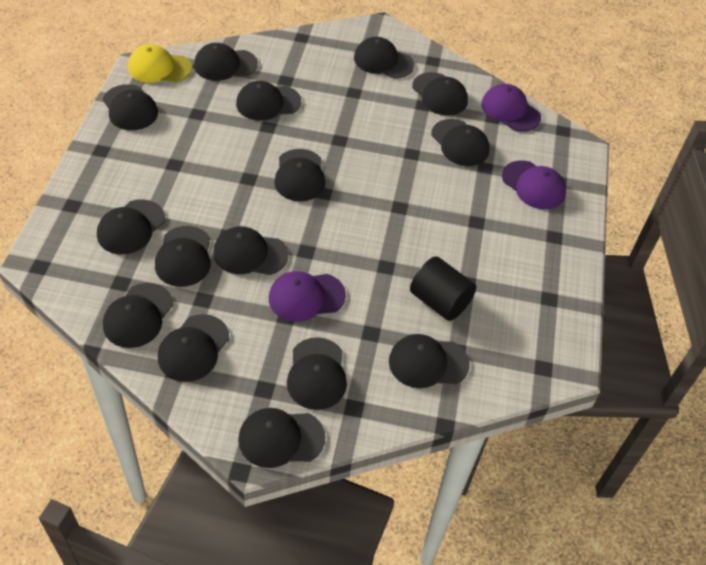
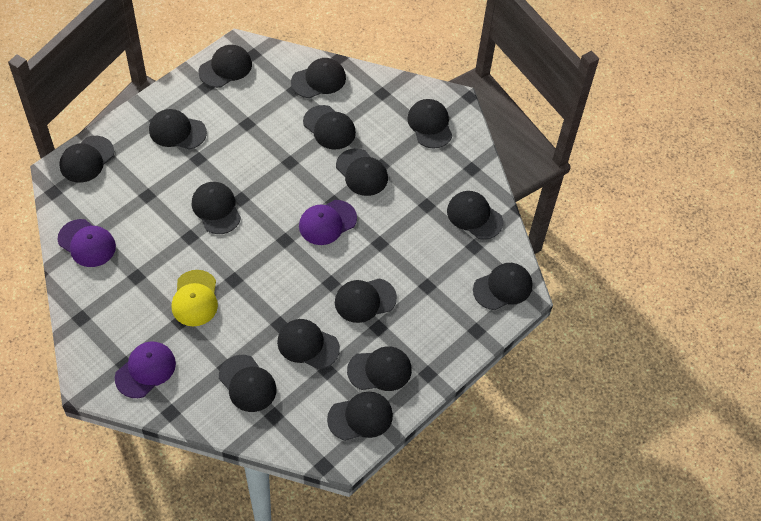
black cylinder: 1 -> 0

